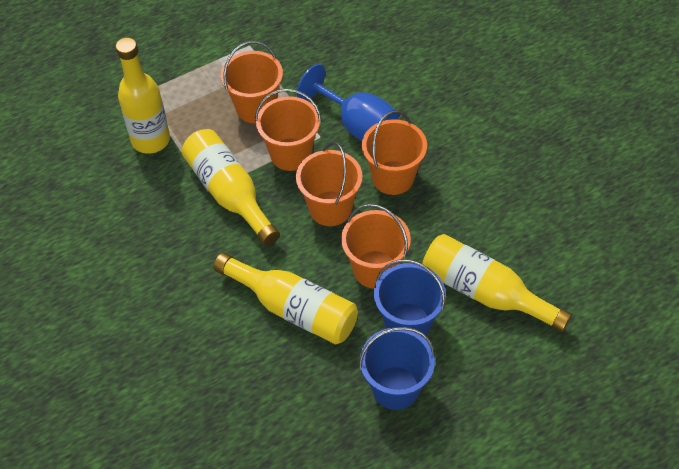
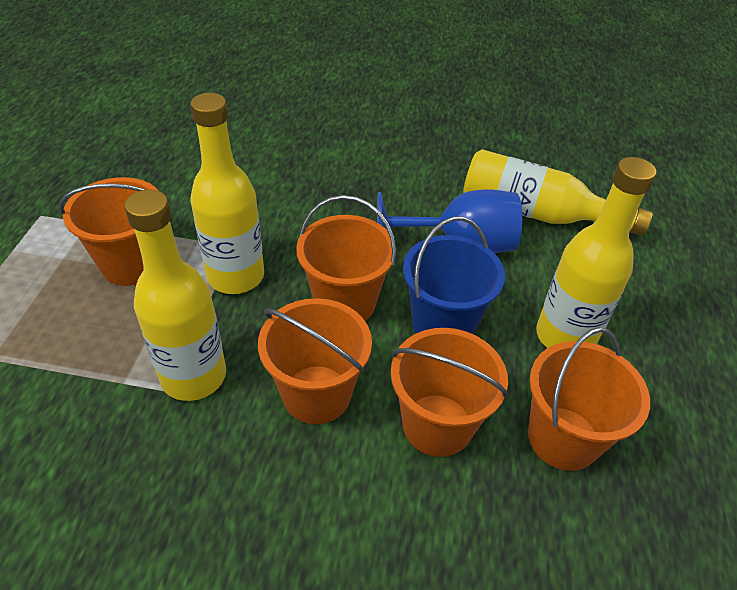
blue bucket: 2 -> 1

